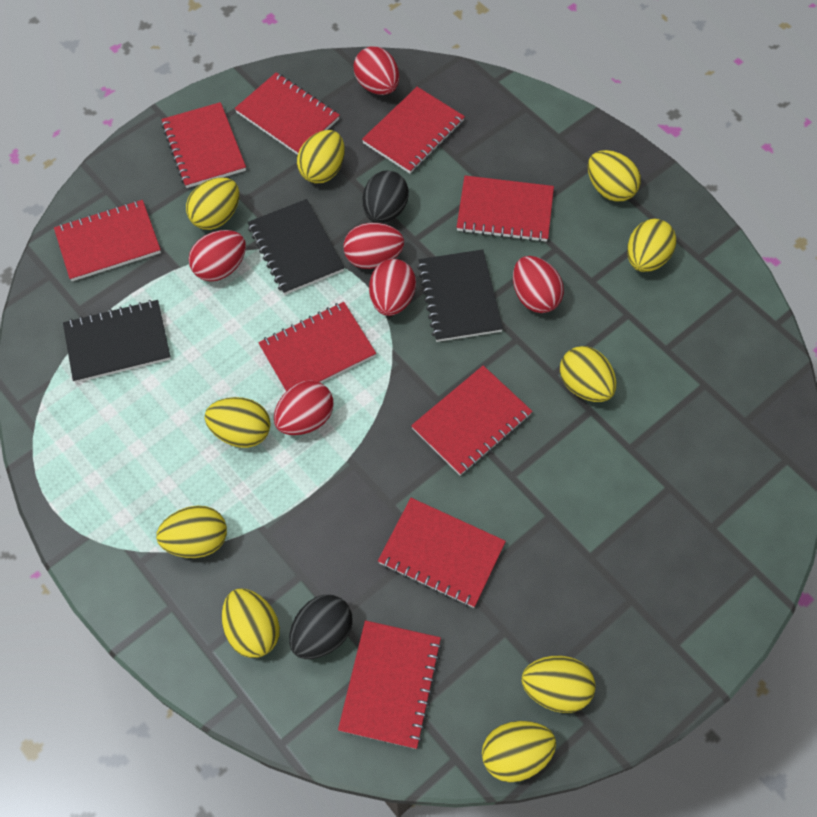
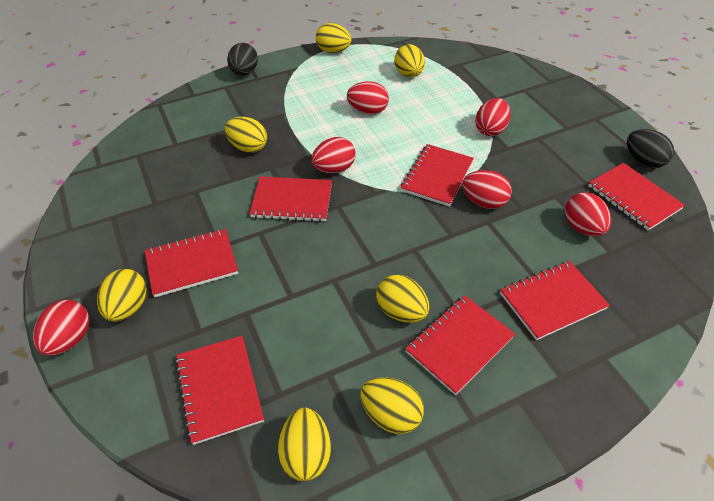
black notebook: 3 -> 0
red notebook: 9 -> 7
yellow egg: 10 -> 7

